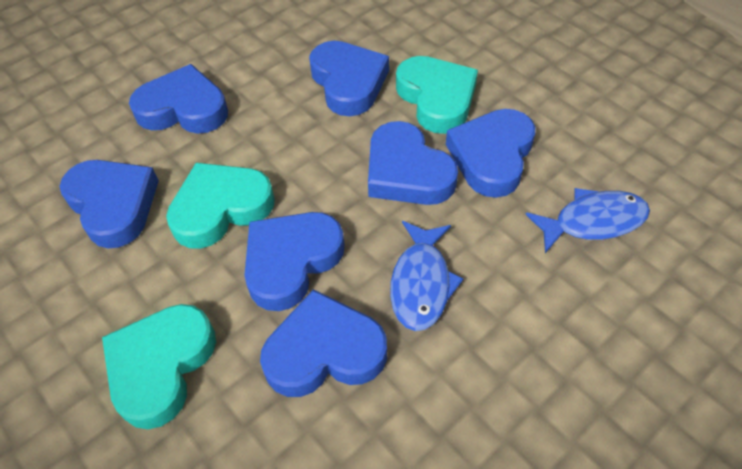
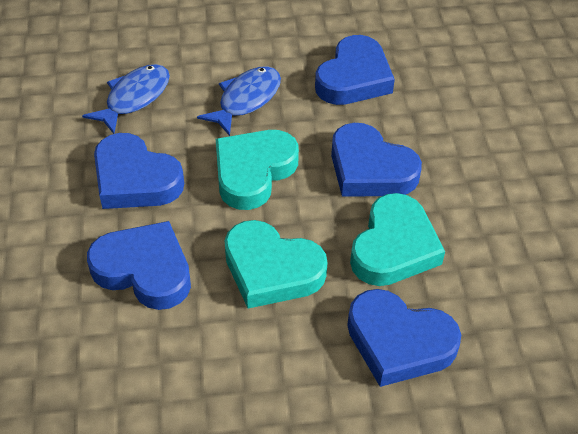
blue heart: 7 -> 5

